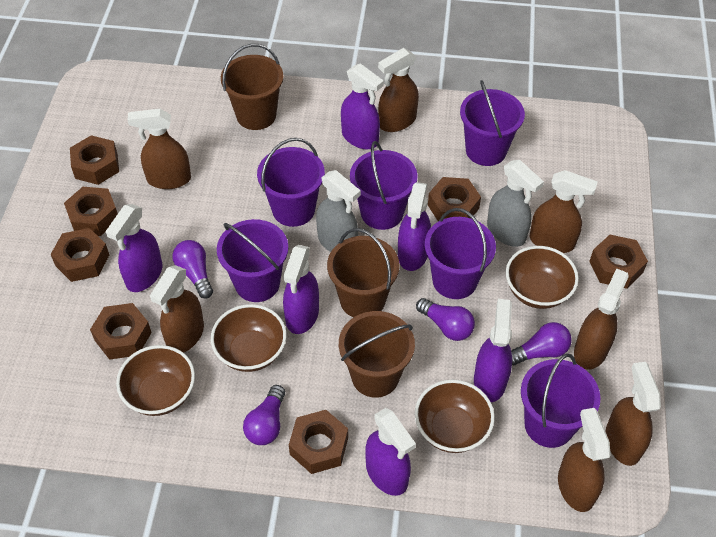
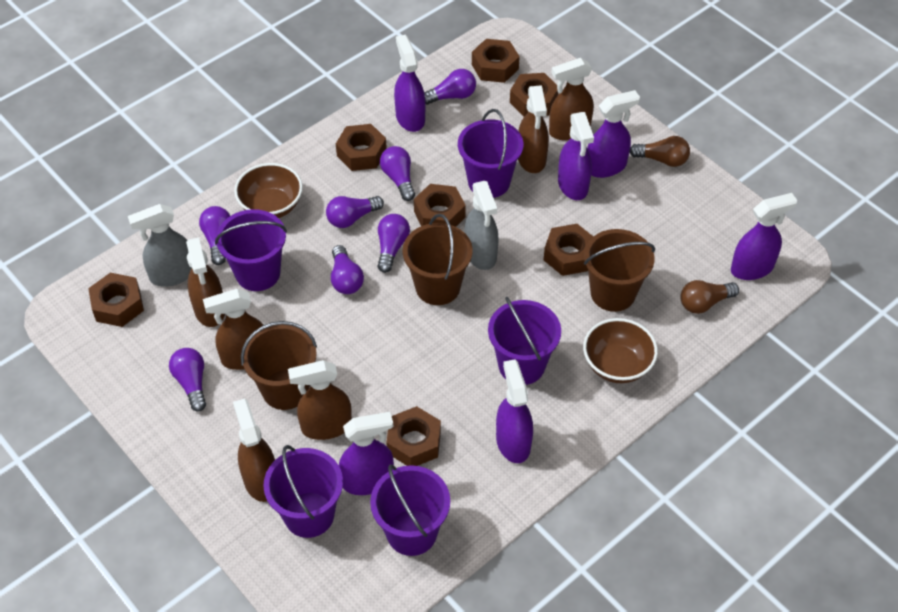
brown bowl: 4 -> 2
brown light bulb: 0 -> 2
brown spray bottle: 7 -> 6
purple bucket: 6 -> 5
purple light bulb: 4 -> 7

